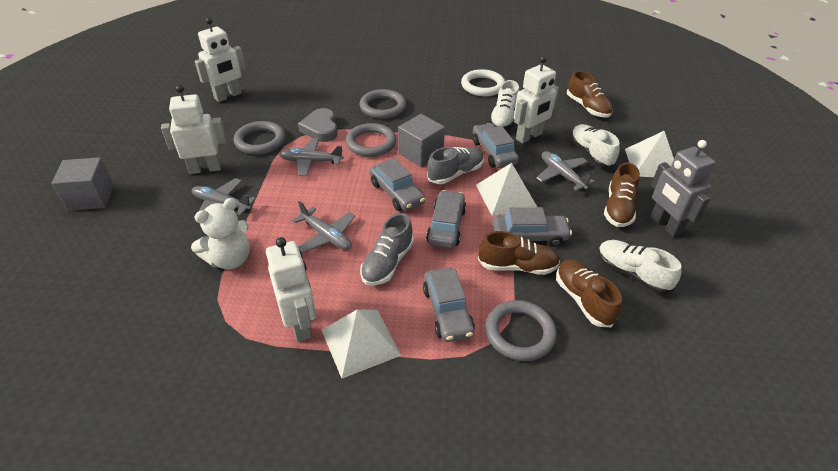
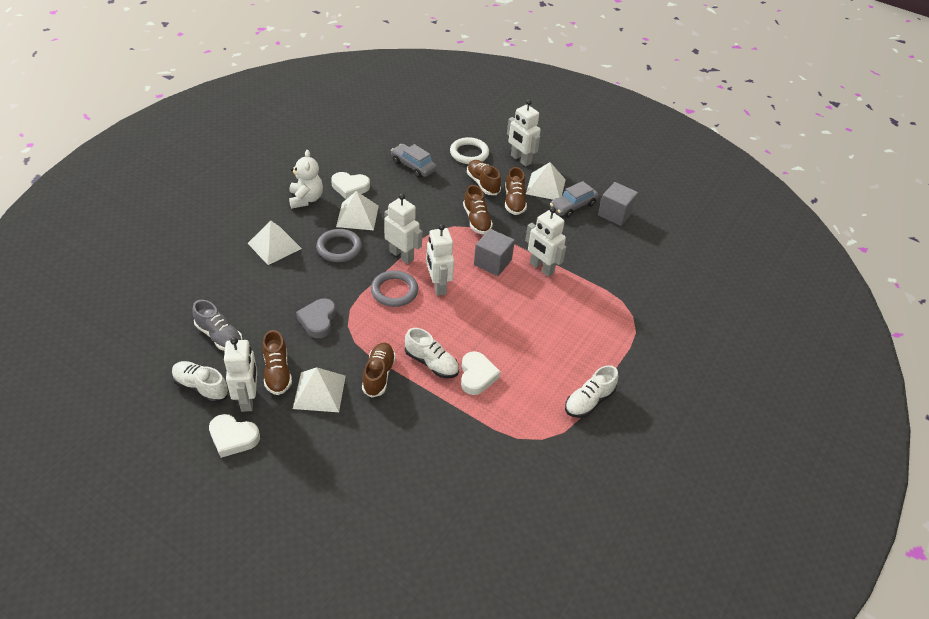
brown shoe: 4 -> 5
grey car: 5 -> 2
grey plane: 4 -> 0
grey ring: 4 -> 2
grey robot: 1 -> 0
grey shoe: 2 -> 1
white heart: 0 -> 3
white pyramid: 3 -> 4
white robot: 4 -> 5

